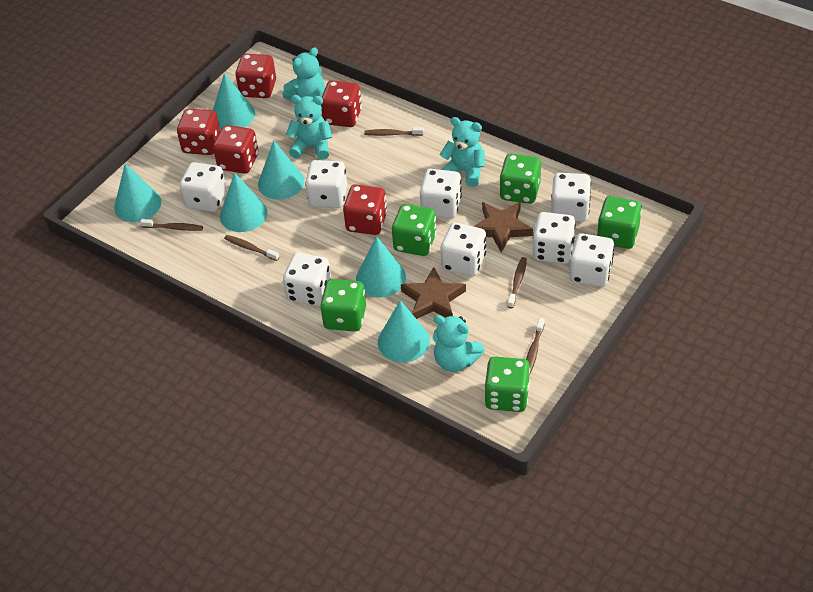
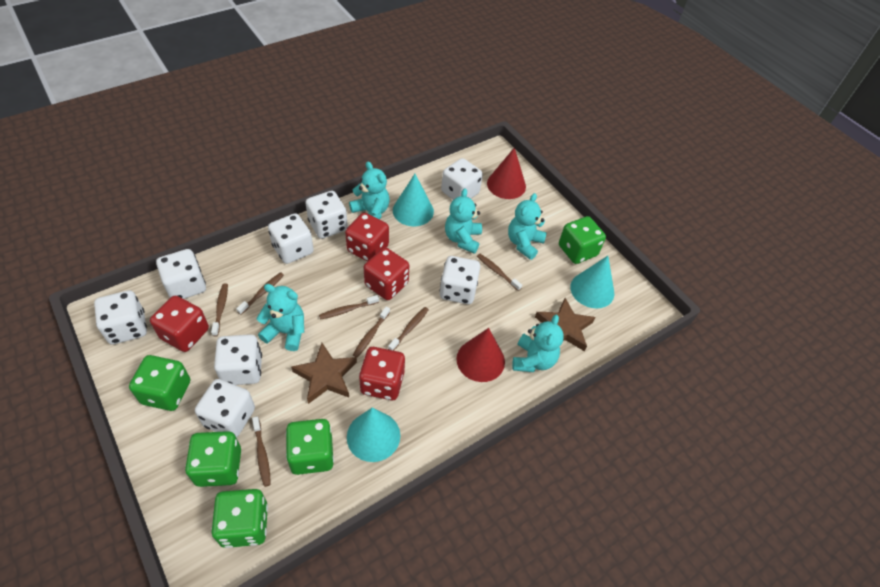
brown toothbrush: 5 -> 7
red cone: 0 -> 2
red dice: 5 -> 4
turquoise cone: 6 -> 3
turquoise teddy bear: 4 -> 5

